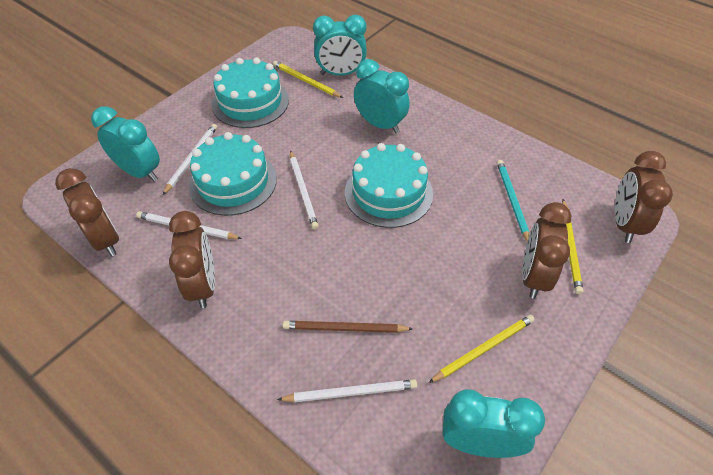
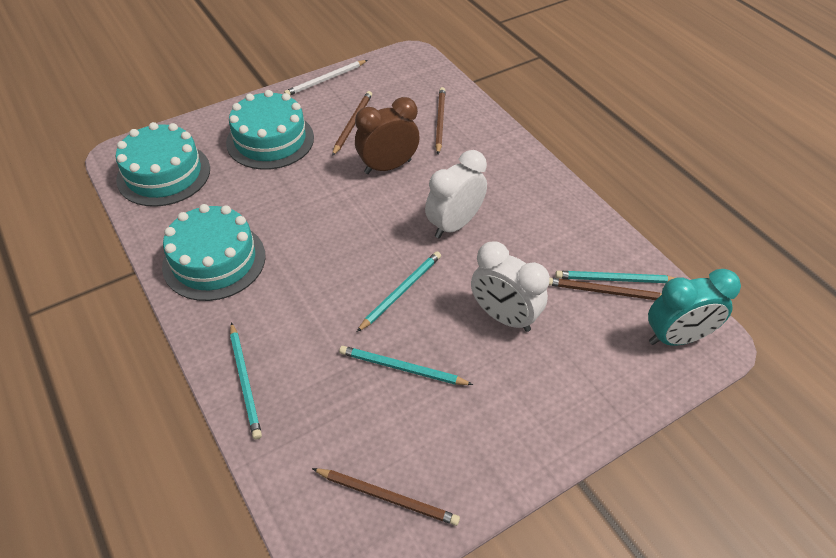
brown clock: 4 -> 1
brown pencil: 1 -> 4
turquoise clock: 4 -> 1
turquoise pencil: 1 -> 4
white clock: 0 -> 2
white pencil: 4 -> 1
yellow pencil: 3 -> 0

